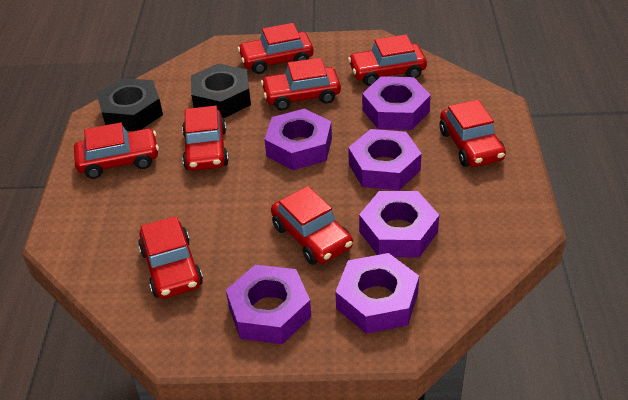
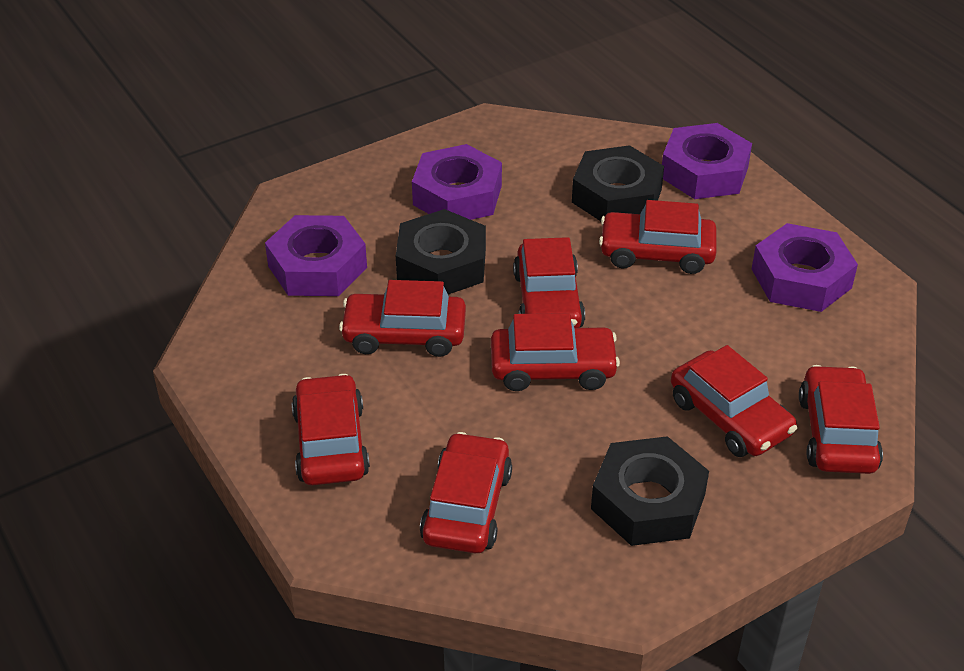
black nut: 2 -> 3
purple nut: 6 -> 4

